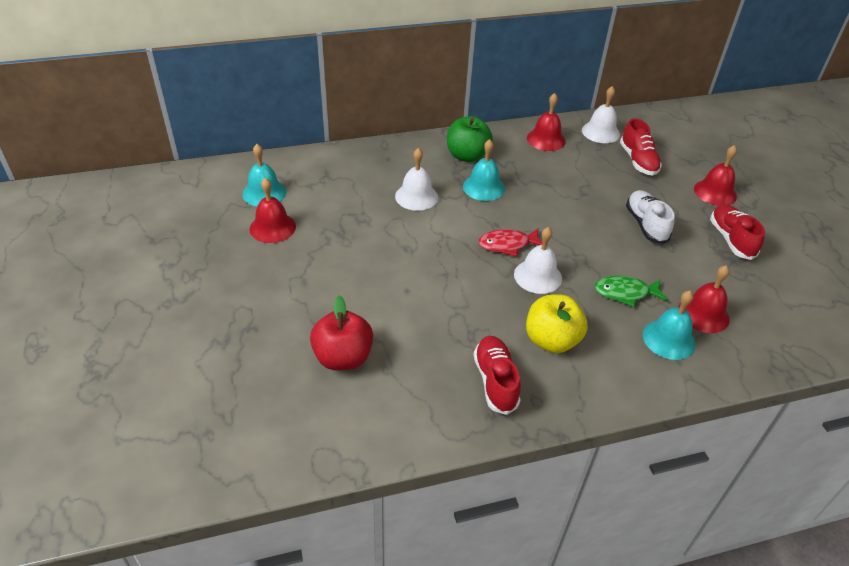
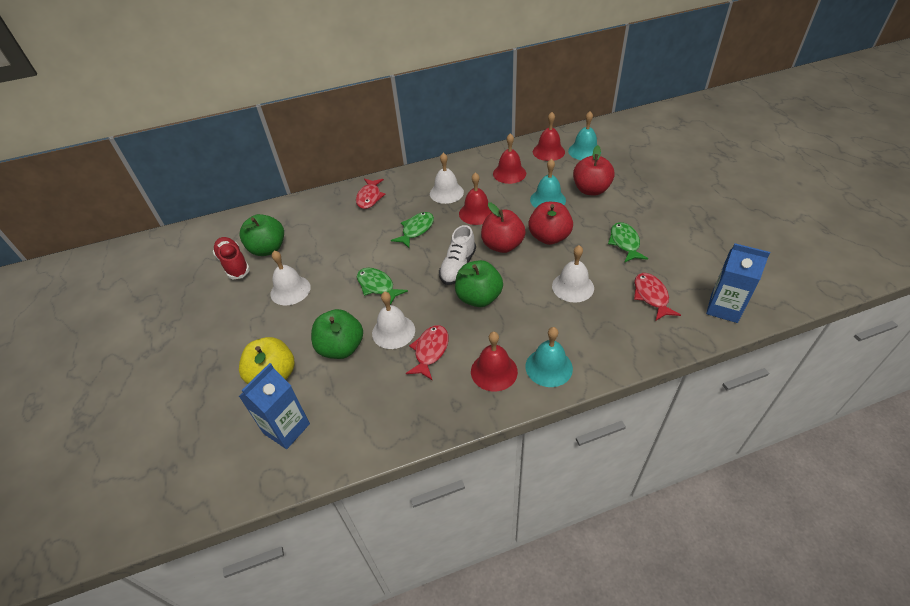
blue carton: 0 -> 2
green apple: 1 -> 3
green fish: 1 -> 3
red apple: 1 -> 3
red fish: 1 -> 3
red shoe: 3 -> 1
white bell: 3 -> 4

